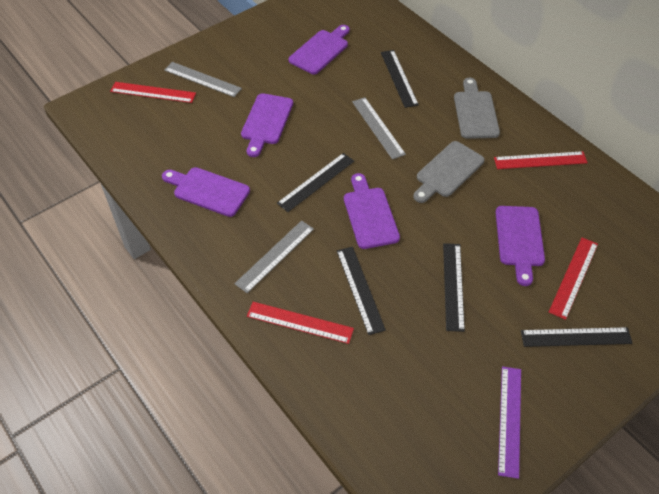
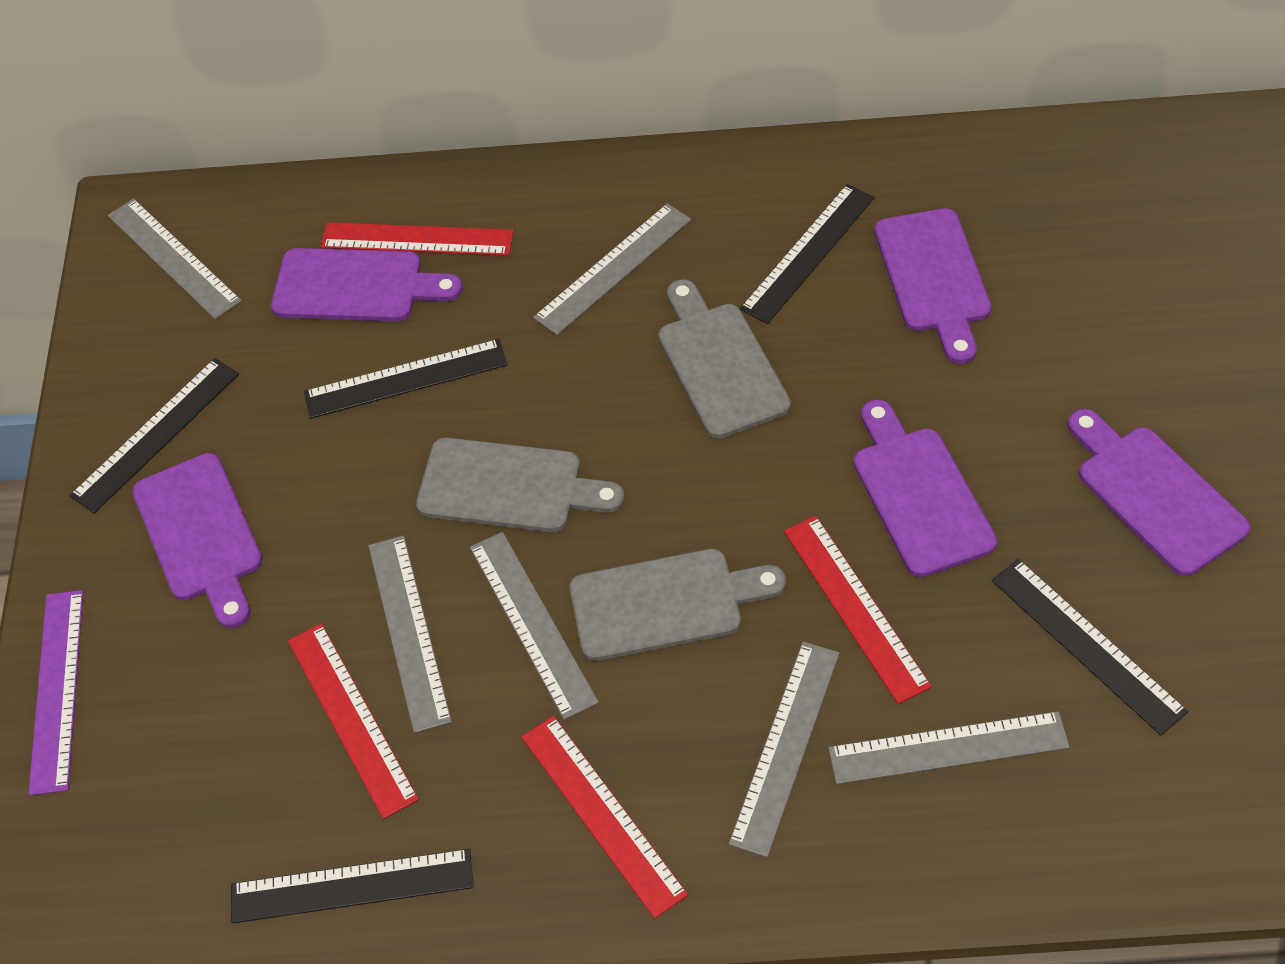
grey cutting board: 2 -> 3
grey ruler: 3 -> 6

